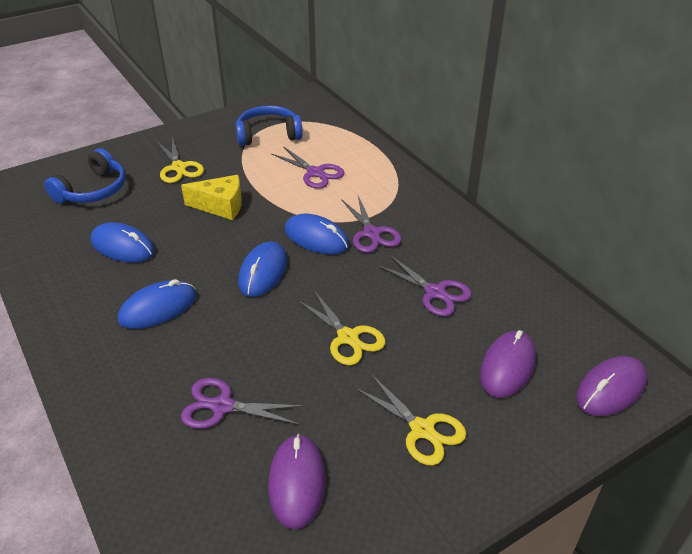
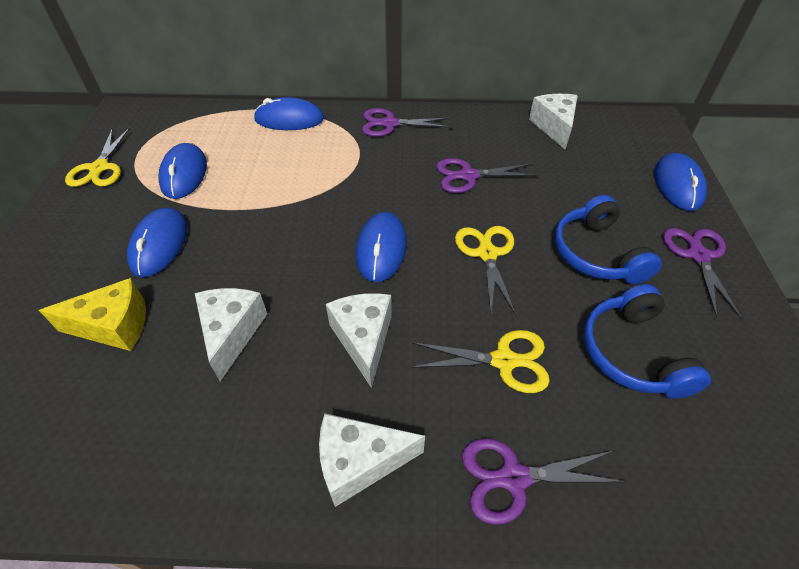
blue mouse: 4 -> 5
purple mouse: 3 -> 0
white cheese: 0 -> 4

